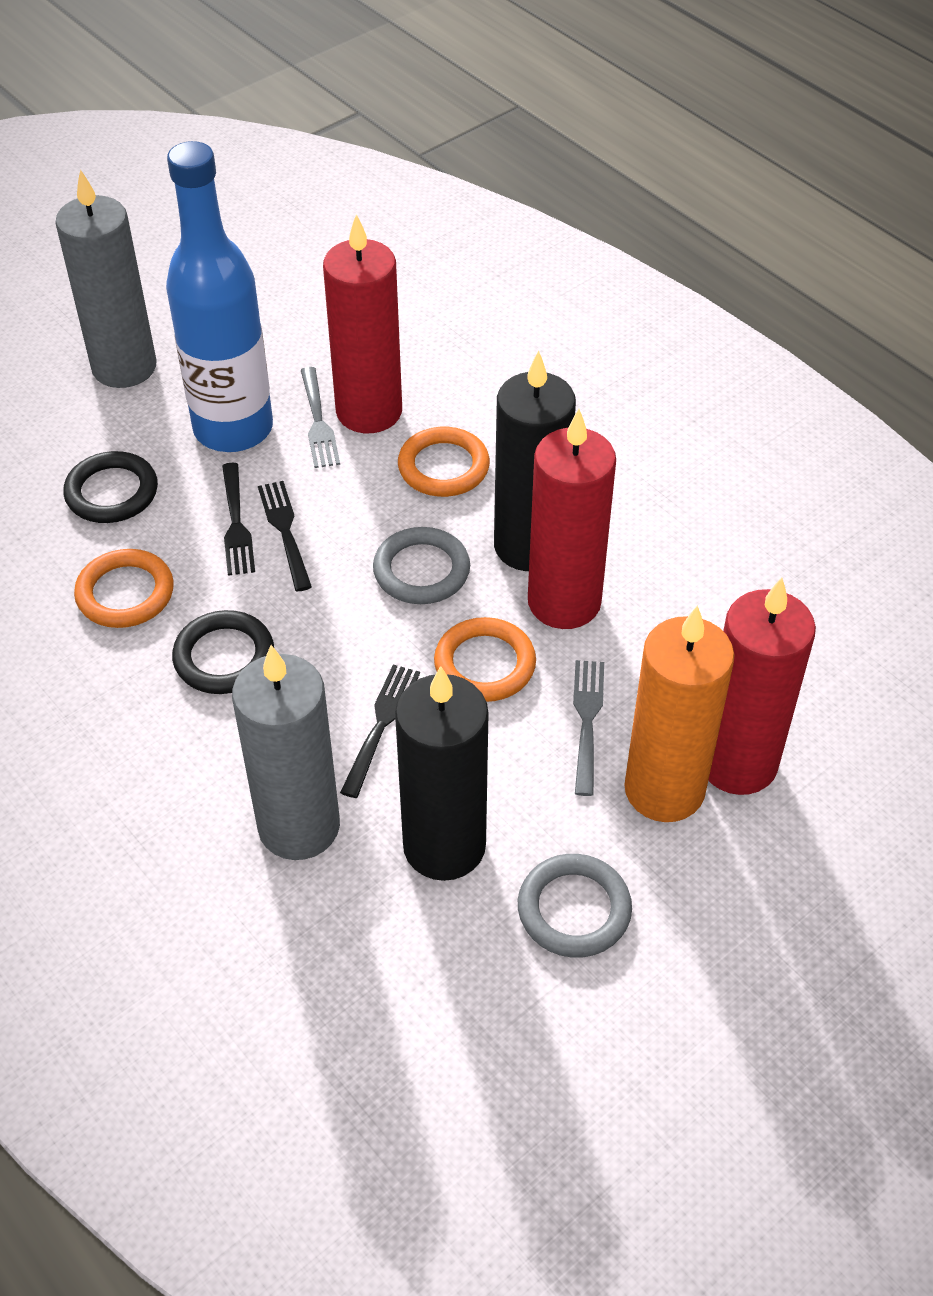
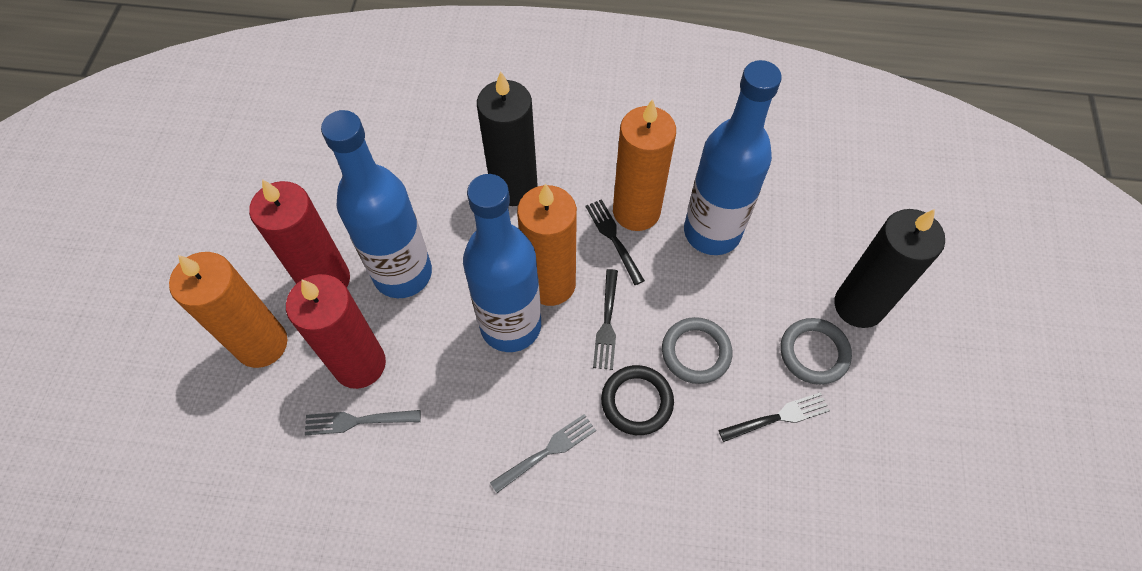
black ring: 2 -> 1
blue bottle: 1 -> 3
grey candle: 2 -> 0
orange candle: 1 -> 3
orange ring: 3 -> 0
red candle: 3 -> 2

